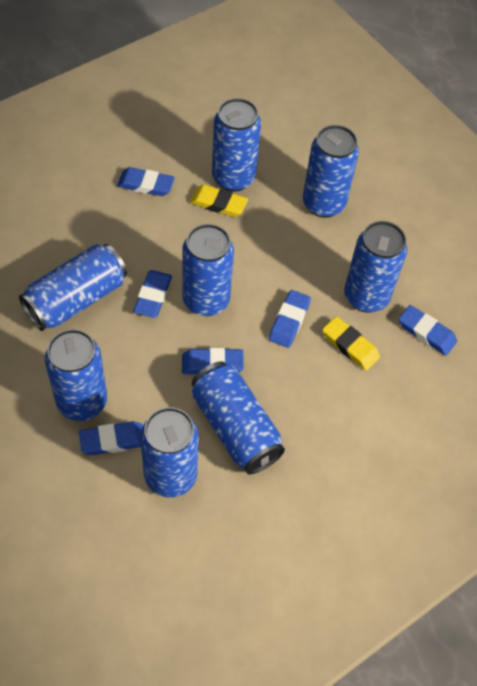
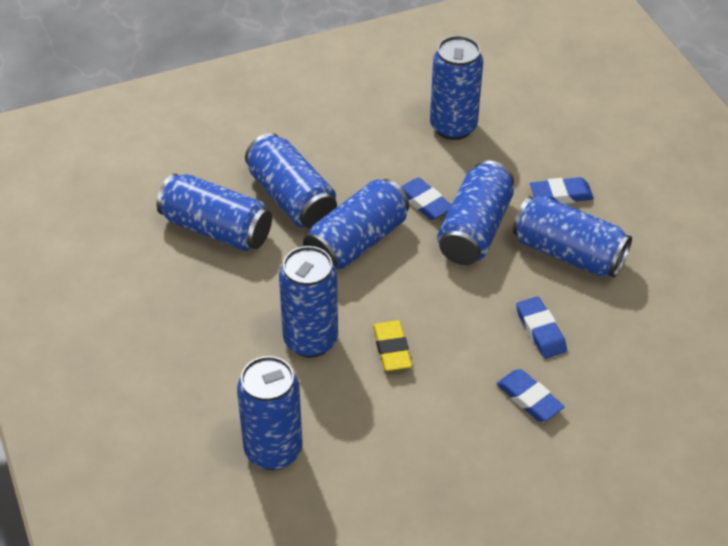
blue eraser: 6 -> 4
yellow eraser: 2 -> 1

